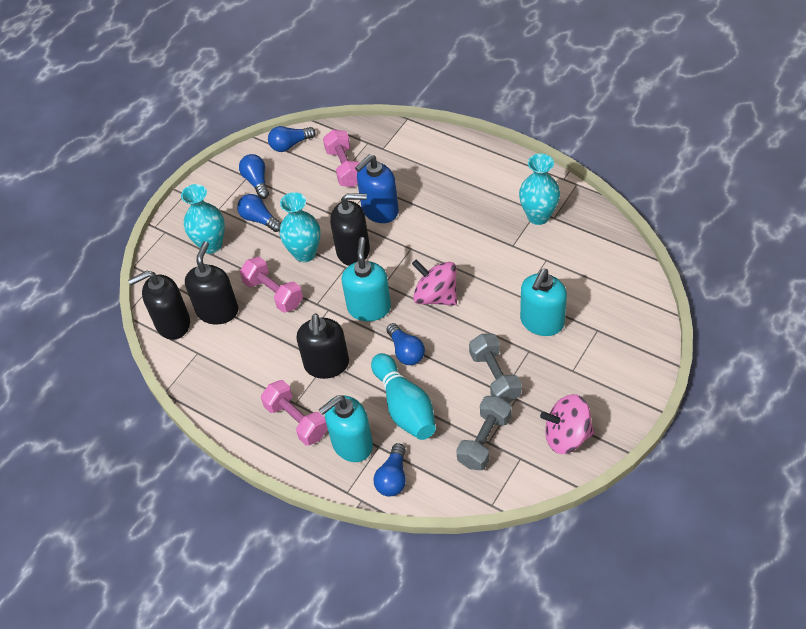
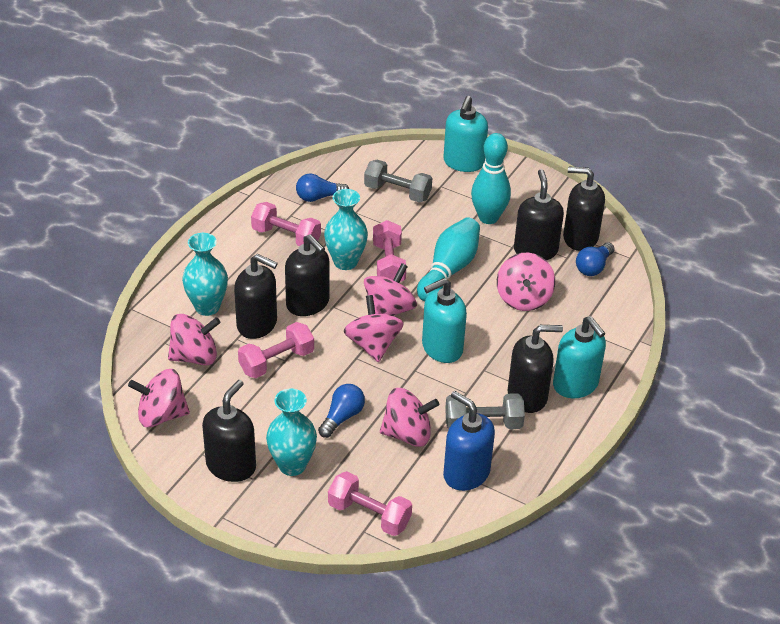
black soap dispenser: 4 -> 6
blue light bulb: 5 -> 3
pink dumbbell: 3 -> 4
pink spinning top: 2 -> 6
turquoise bowling pin: 1 -> 2

